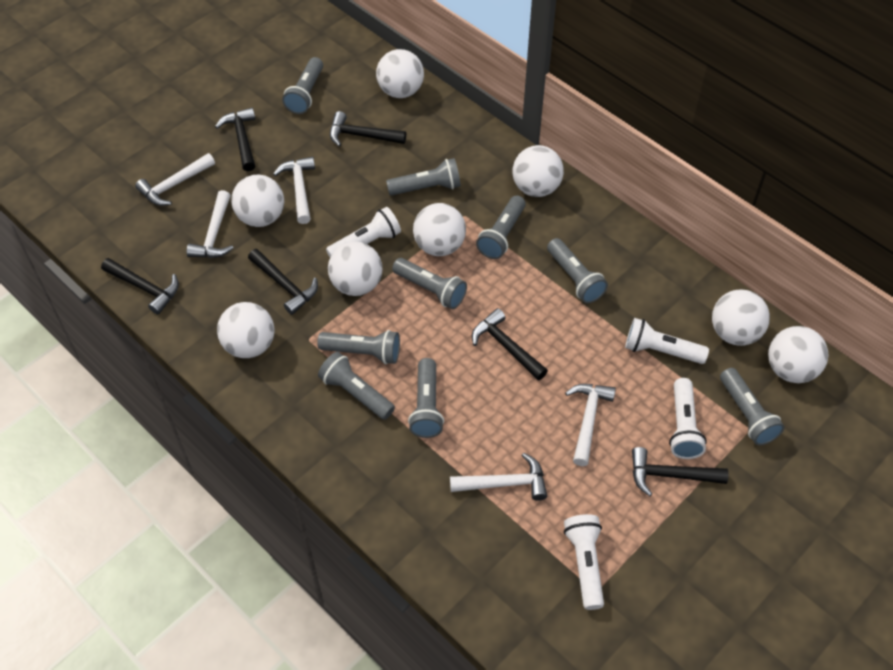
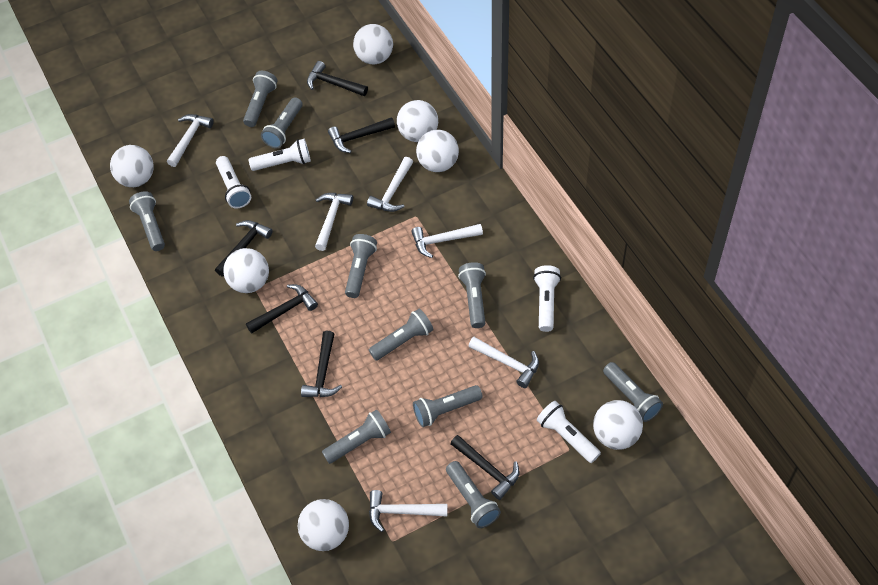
grey flashlight: 9 -> 10
white ball: 8 -> 7
white hammer: 5 -> 6

